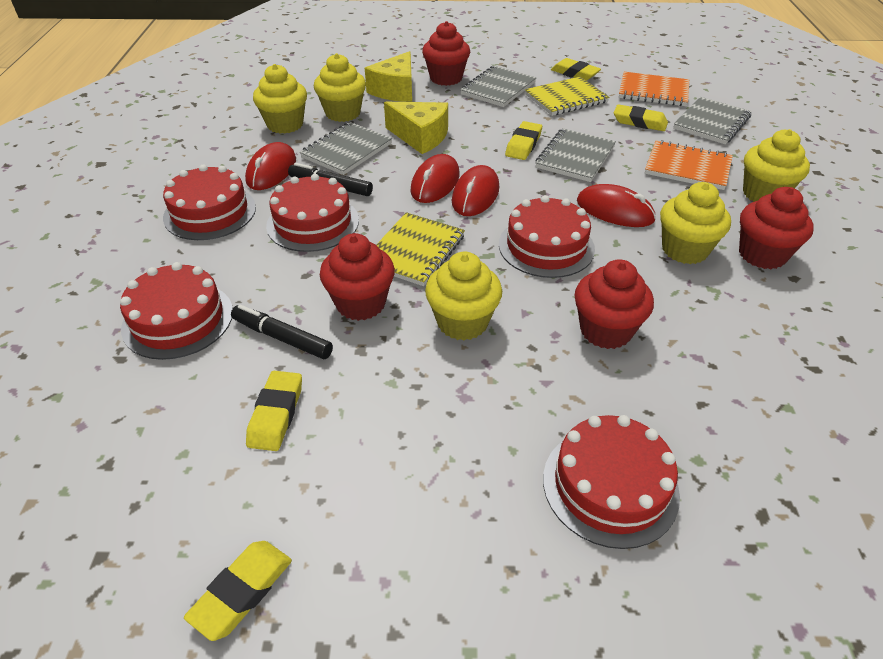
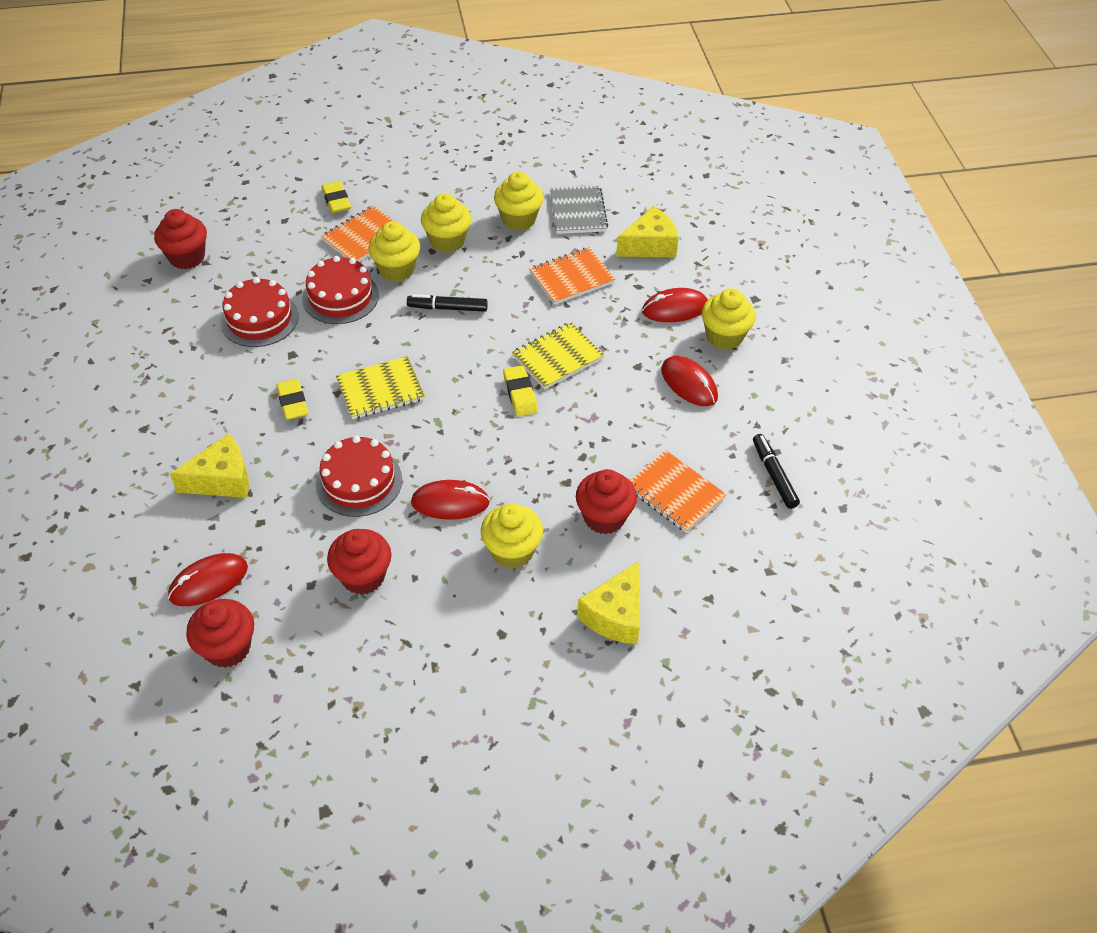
grey notebook: 4 -> 1
orange notebook: 2 -> 3
red cake: 5 -> 3
yellow cheese: 2 -> 3
yellow eraser: 5 -> 3

